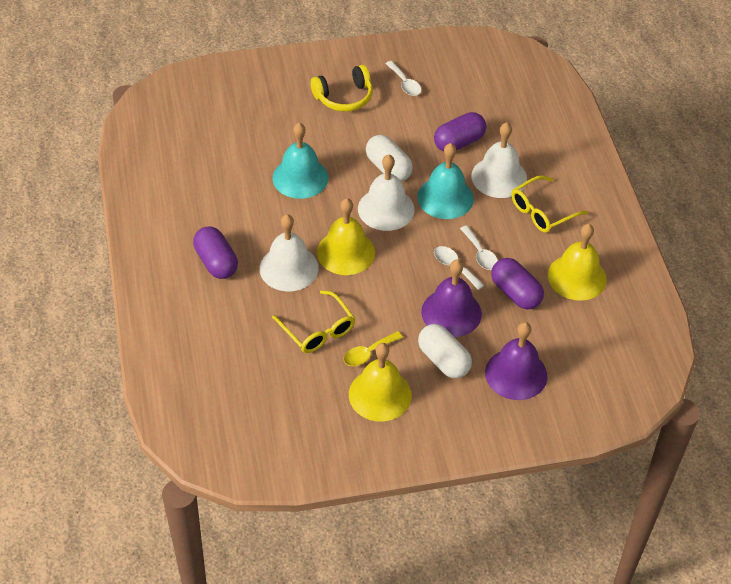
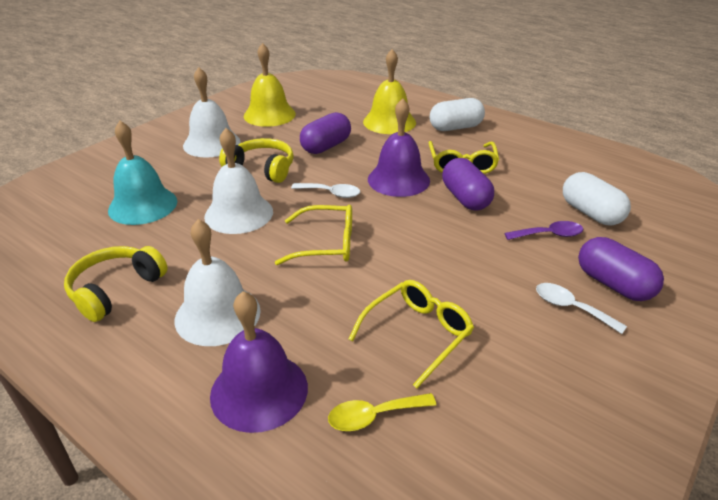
purple spoon: 0 -> 1
turquoise bell: 2 -> 1
white spoon: 3 -> 2
yellow bell: 3 -> 2
yellow glasses: 2 -> 3
yellow headphones: 1 -> 2

